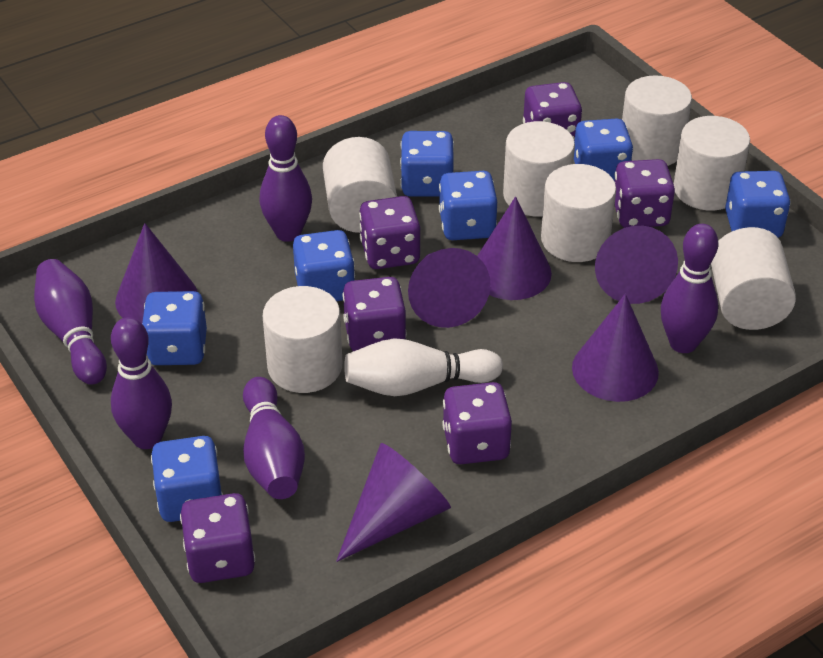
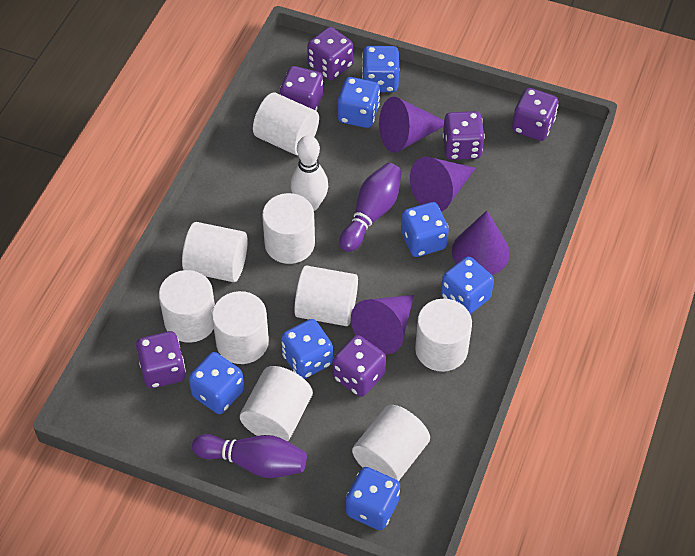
purple bowling pin: 5 -> 2
purple cone: 6 -> 4
white cylinder: 7 -> 9

